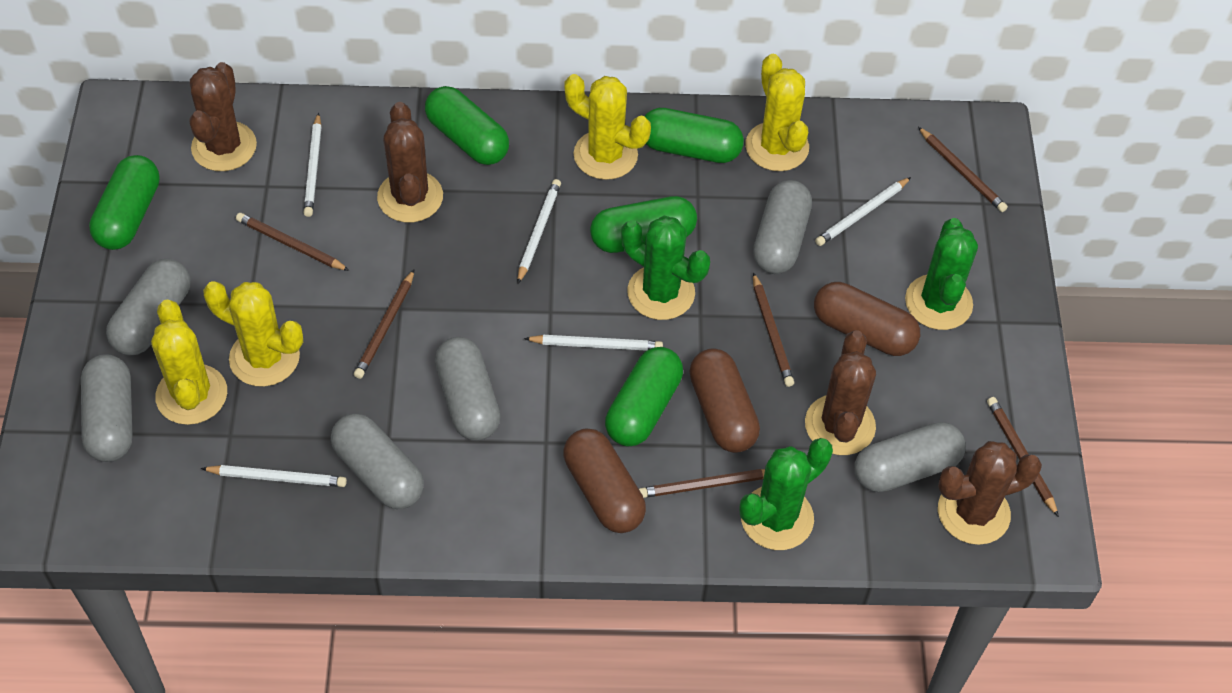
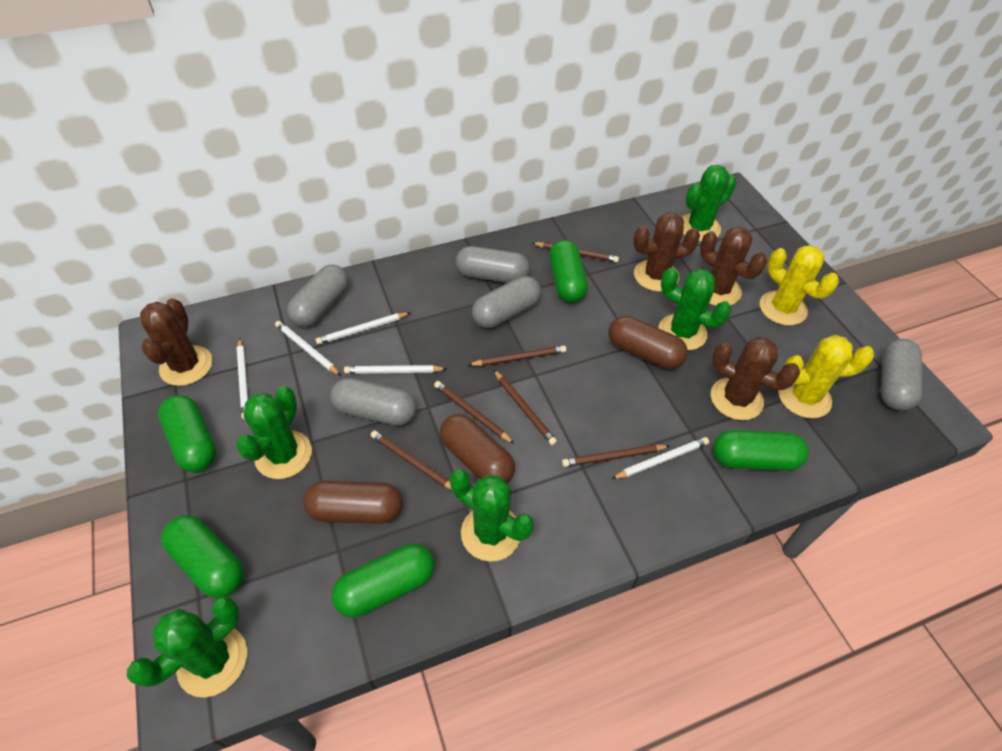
green cactus: 3 -> 5
grey capsule: 6 -> 5
yellow cactus: 4 -> 2

